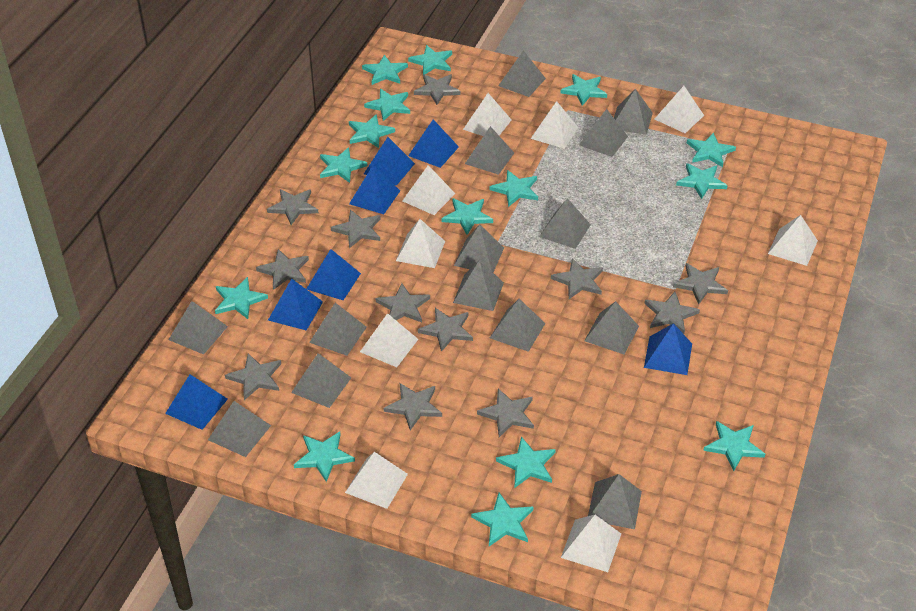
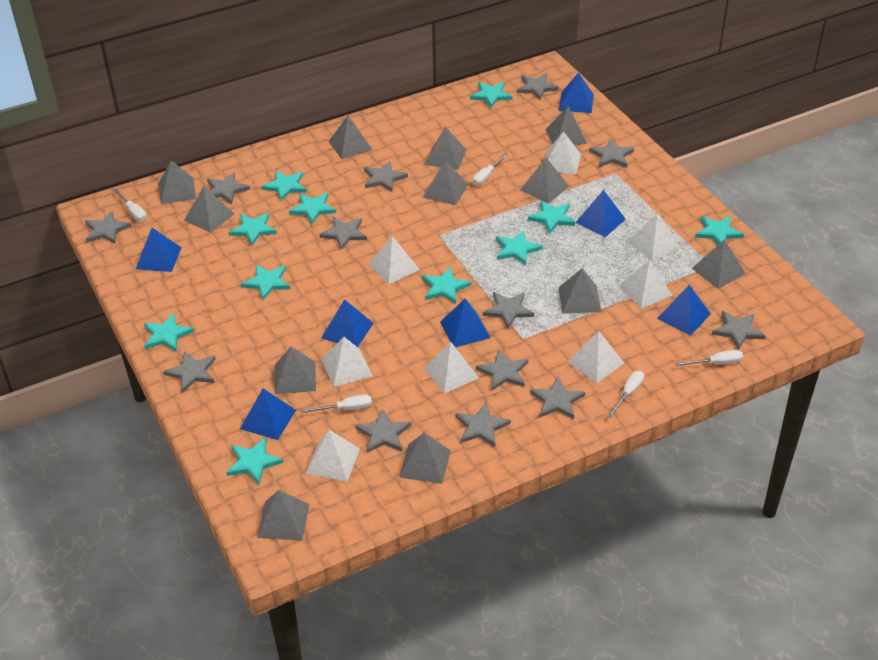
grey pyramid: 14 -> 12
grey star: 12 -> 13
turquoise star: 15 -> 11
white pyramid: 9 -> 8
white screwdriver: 0 -> 5

